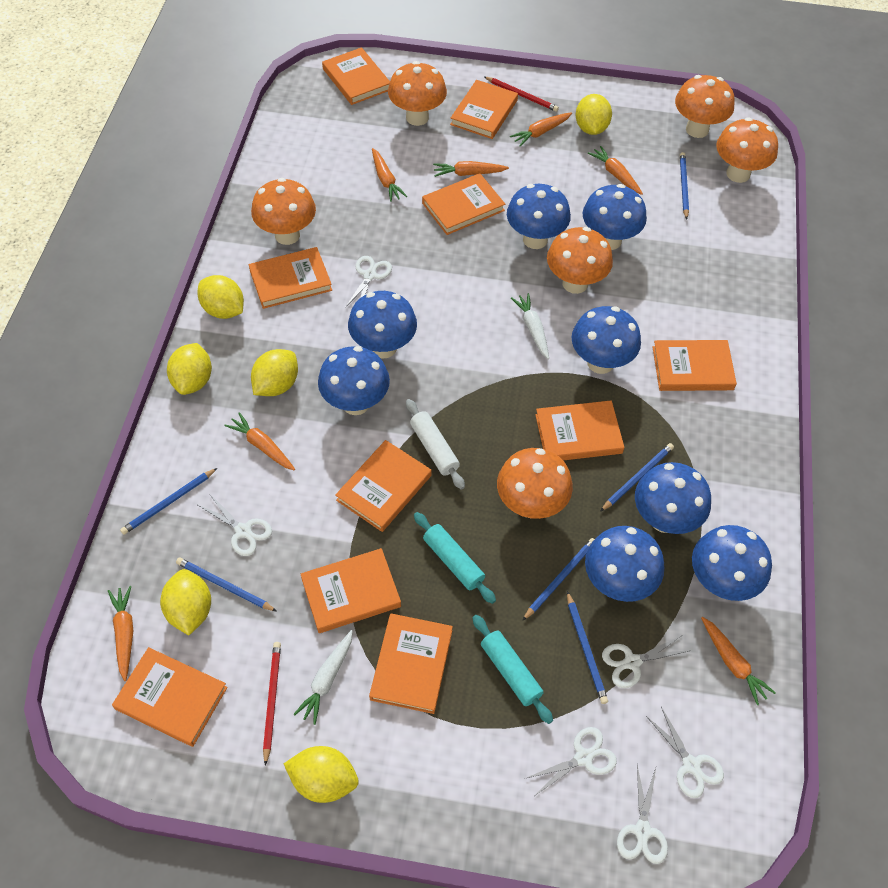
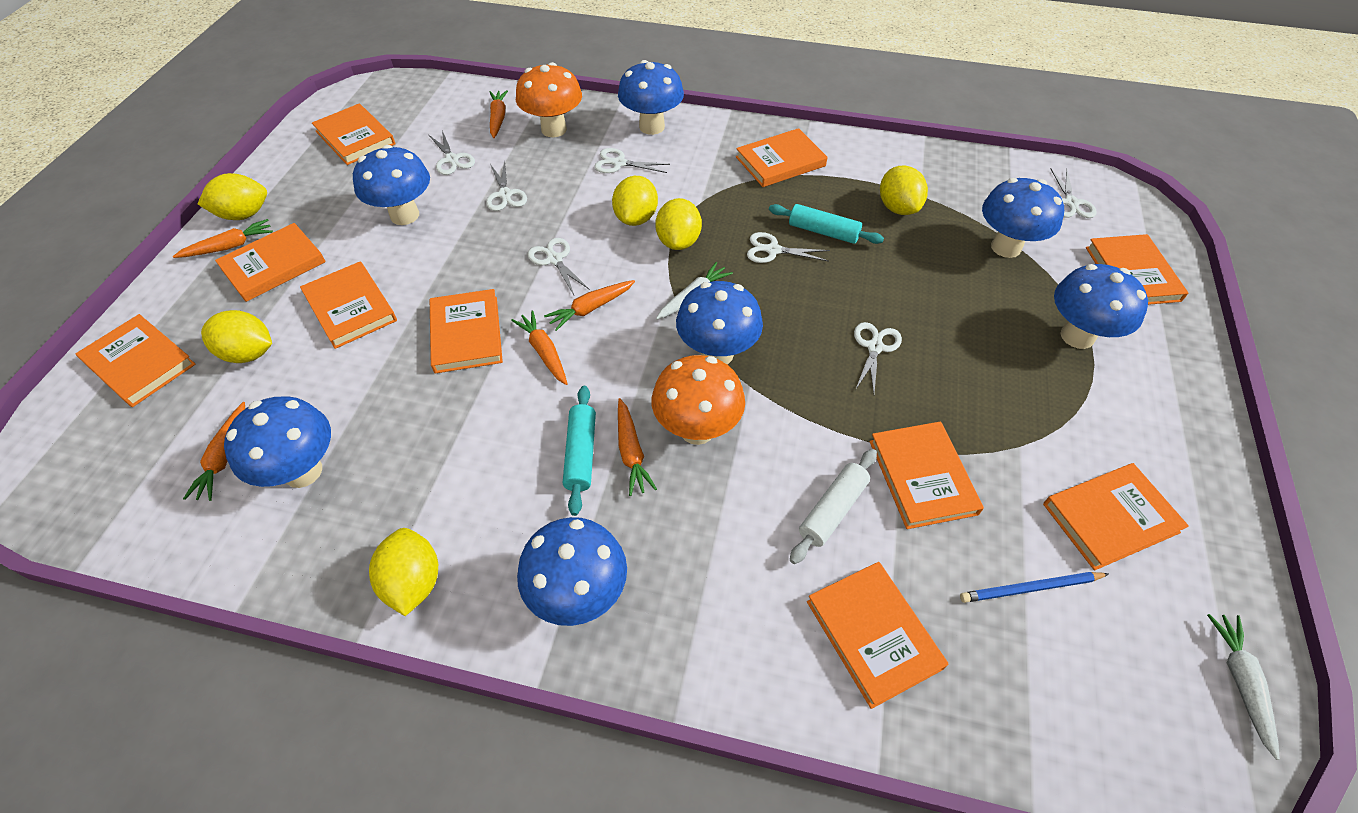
blue mushroom: 8 -> 7
blue pencil: 6 -> 1
orange carrot: 7 -> 6
orange mushroom: 6 -> 2
red pencil: 2 -> 0
white scissors: 6 -> 7

